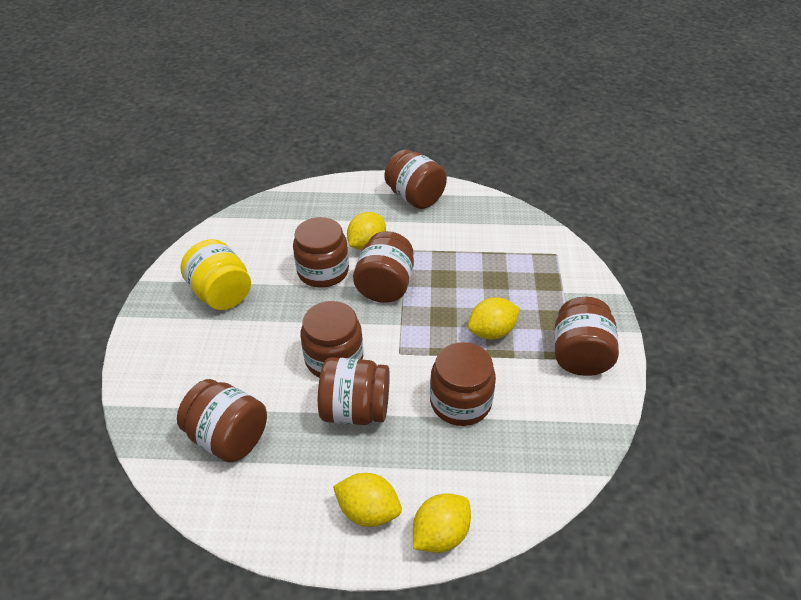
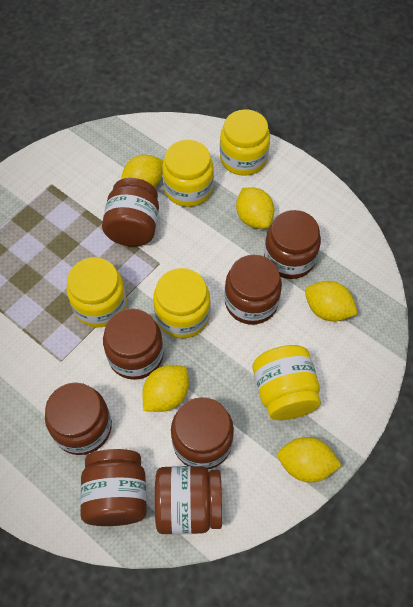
yellow jar: 1 -> 5
yellow lemon: 4 -> 5

